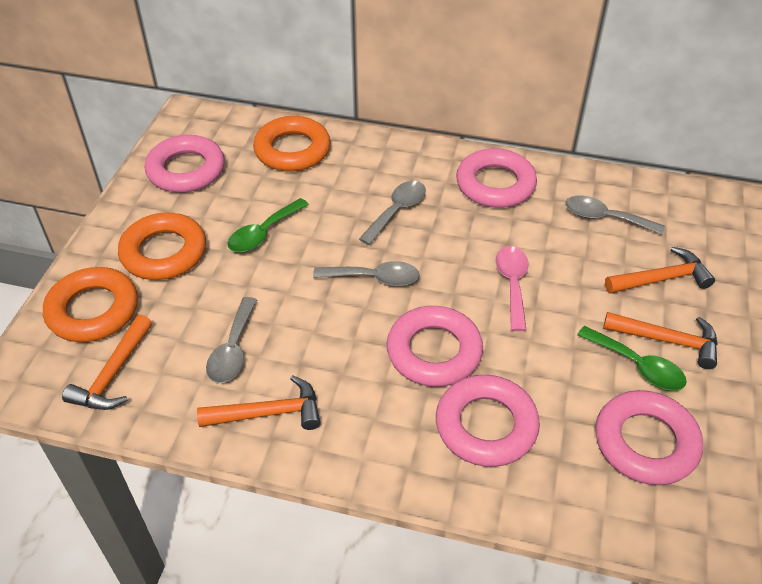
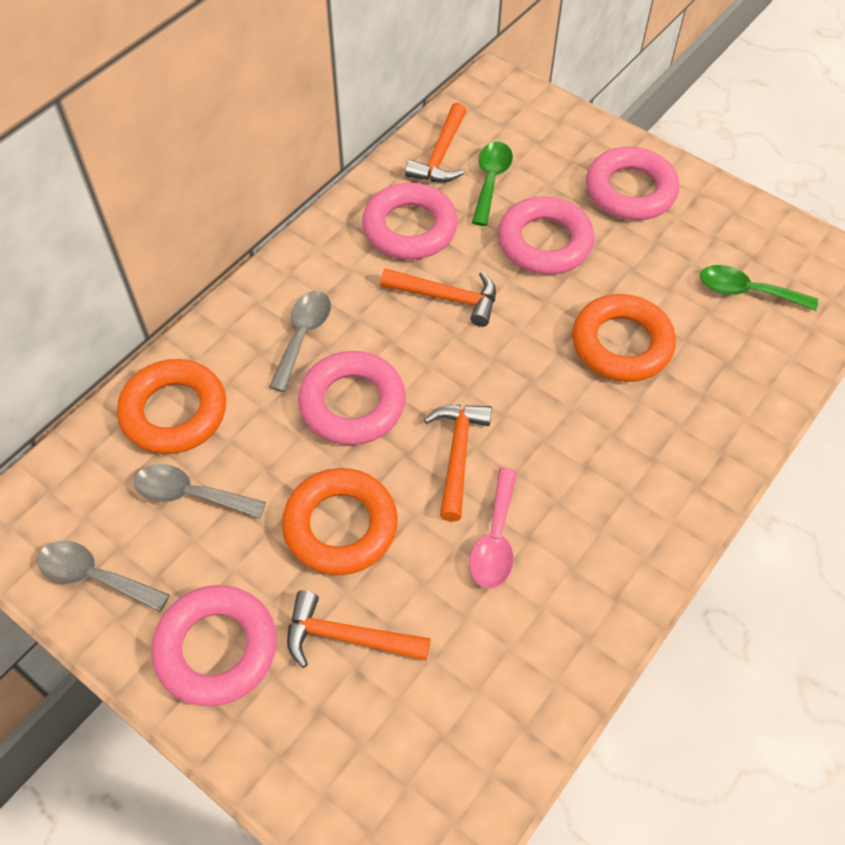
grey spoon: 4 -> 3

